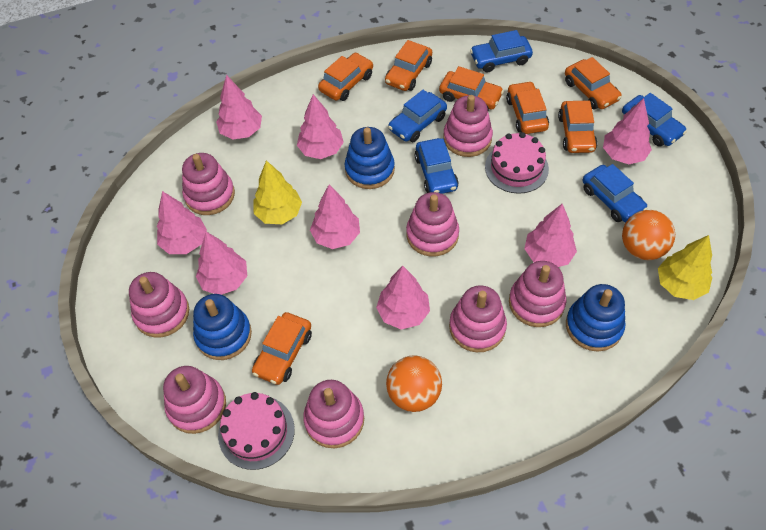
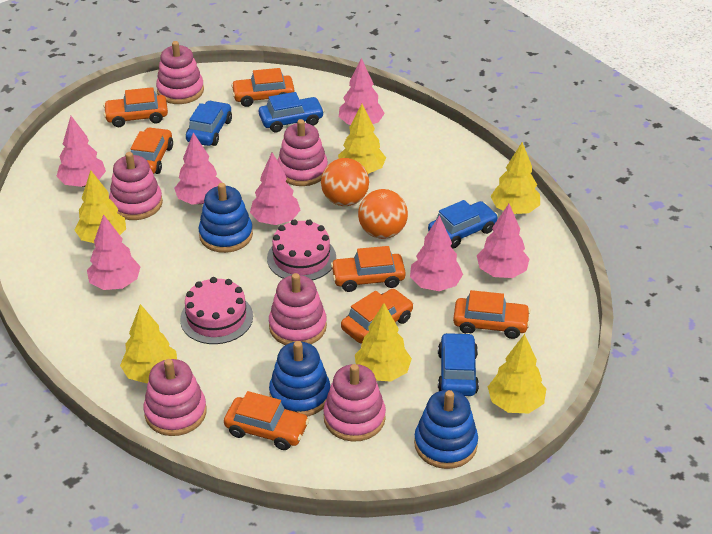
blue car: 5 -> 4
pink stacking toy: 8 -> 6
pink tree: 8 -> 7
yellow tree: 2 -> 6

